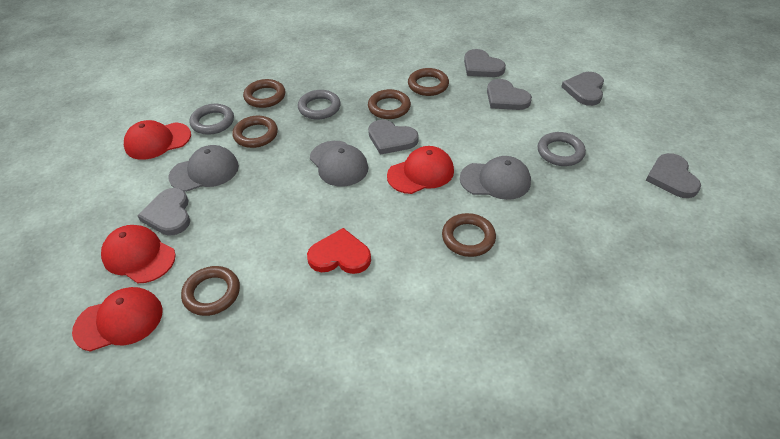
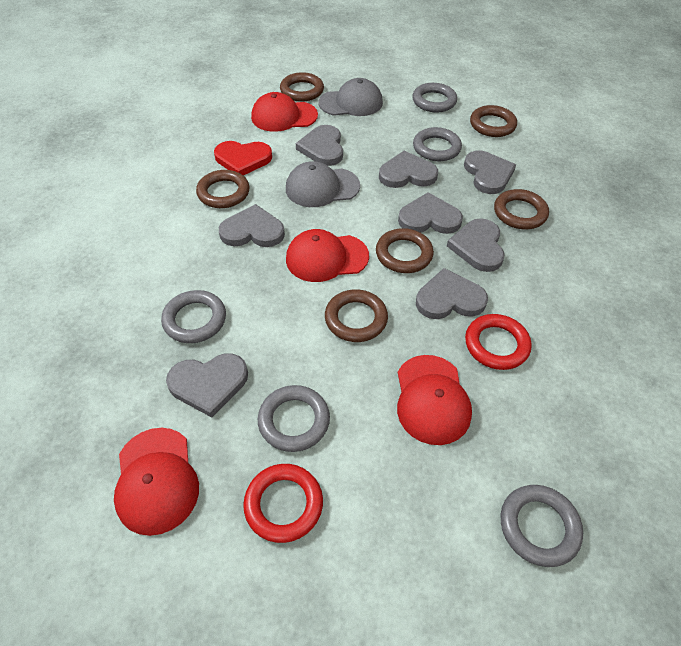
grey cap: 3 -> 2
grey heart: 6 -> 8
grey ring: 3 -> 5
red ring: 0 -> 2

